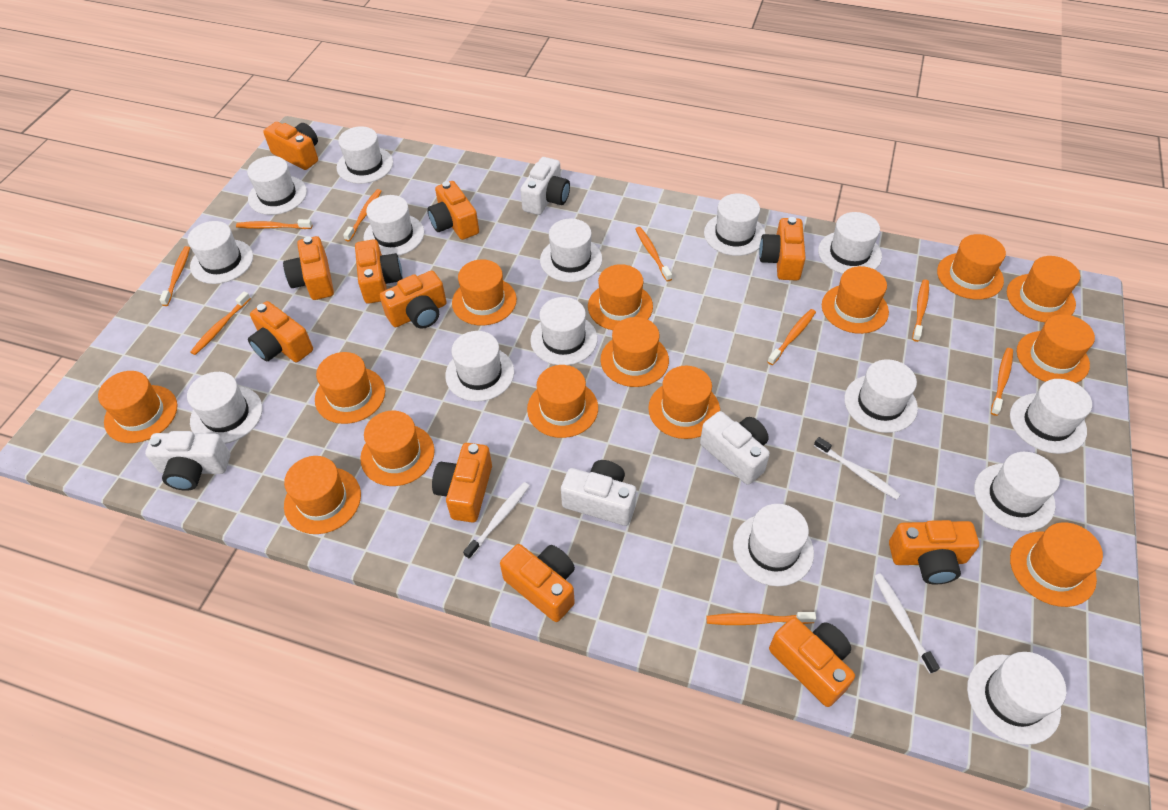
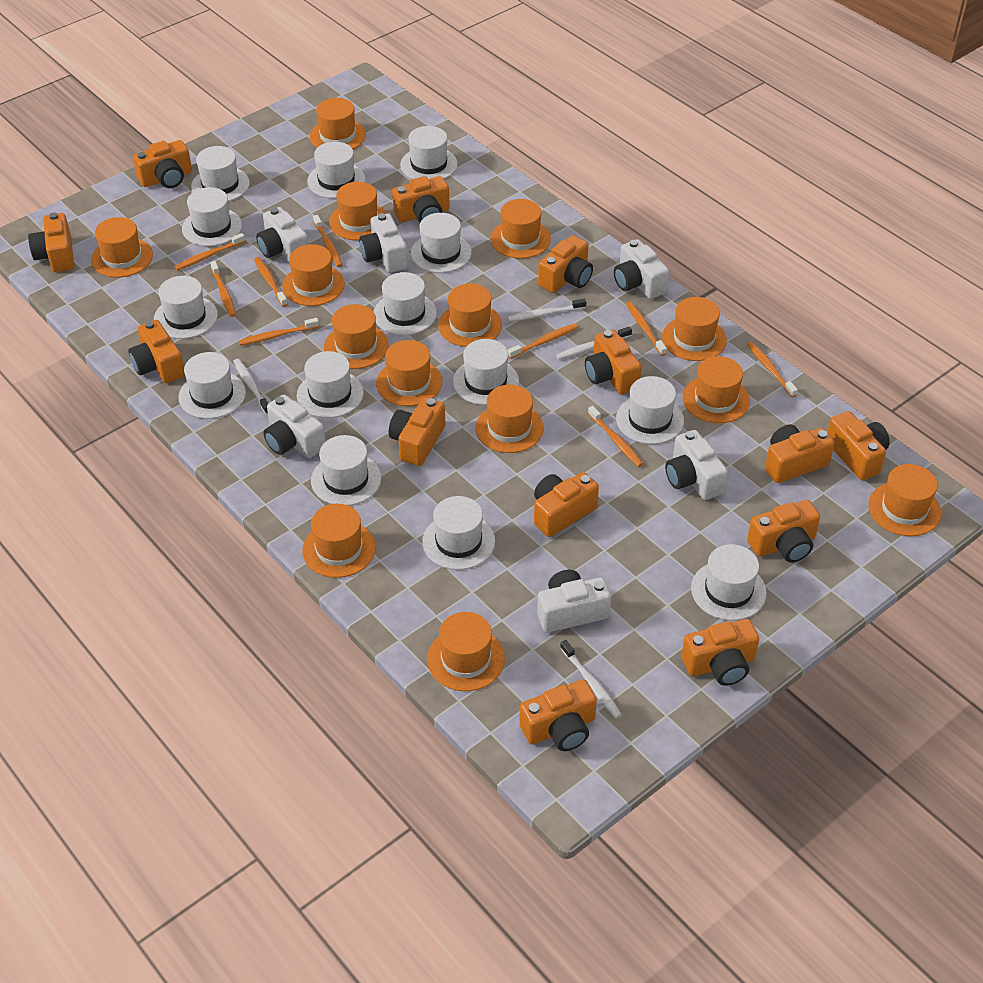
orange camera: 11 -> 13
white camera: 4 -> 6
white hat: 15 -> 14
white toothbrush: 3 -> 4

